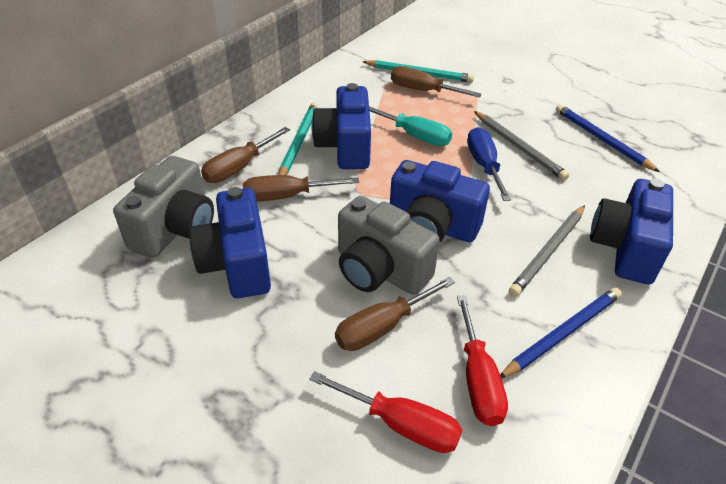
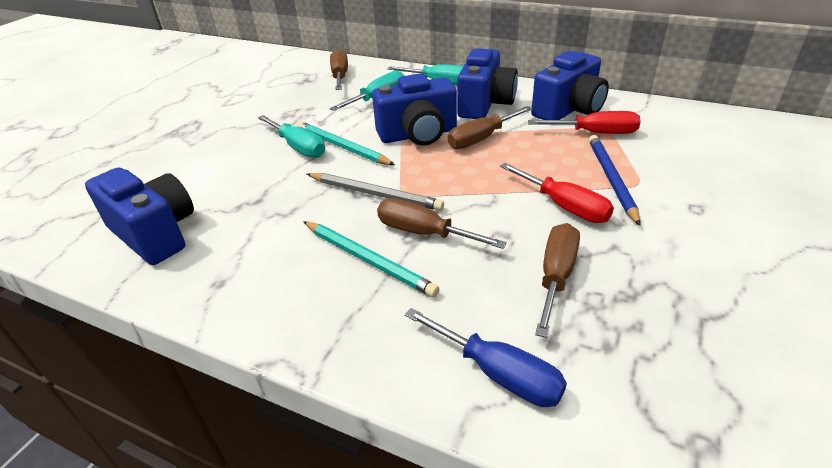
blue pencil: 2 -> 1
grey camera: 2 -> 0
grey pencil: 2 -> 1
turquoise screwdriver: 1 -> 3

